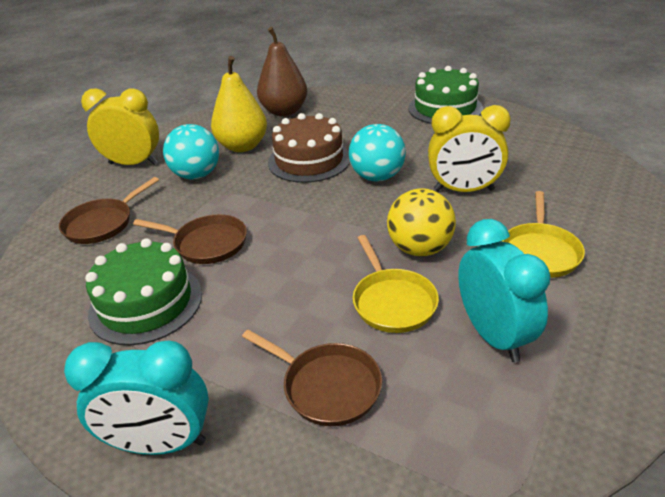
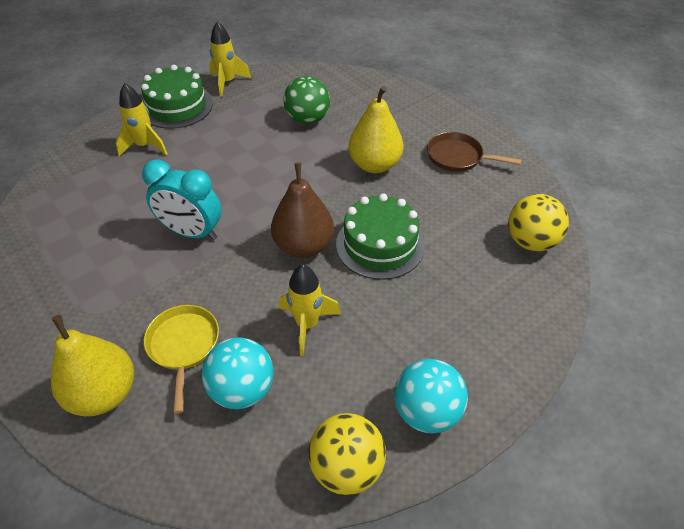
brown cake: 1 -> 0
brown pan: 3 -> 1
green ball: 0 -> 1
turquoise clock: 2 -> 1
yellow ball: 1 -> 2
yellow clock: 2 -> 0
yellow pan: 2 -> 1
yellow pear: 1 -> 2
yellow rocket: 0 -> 3

